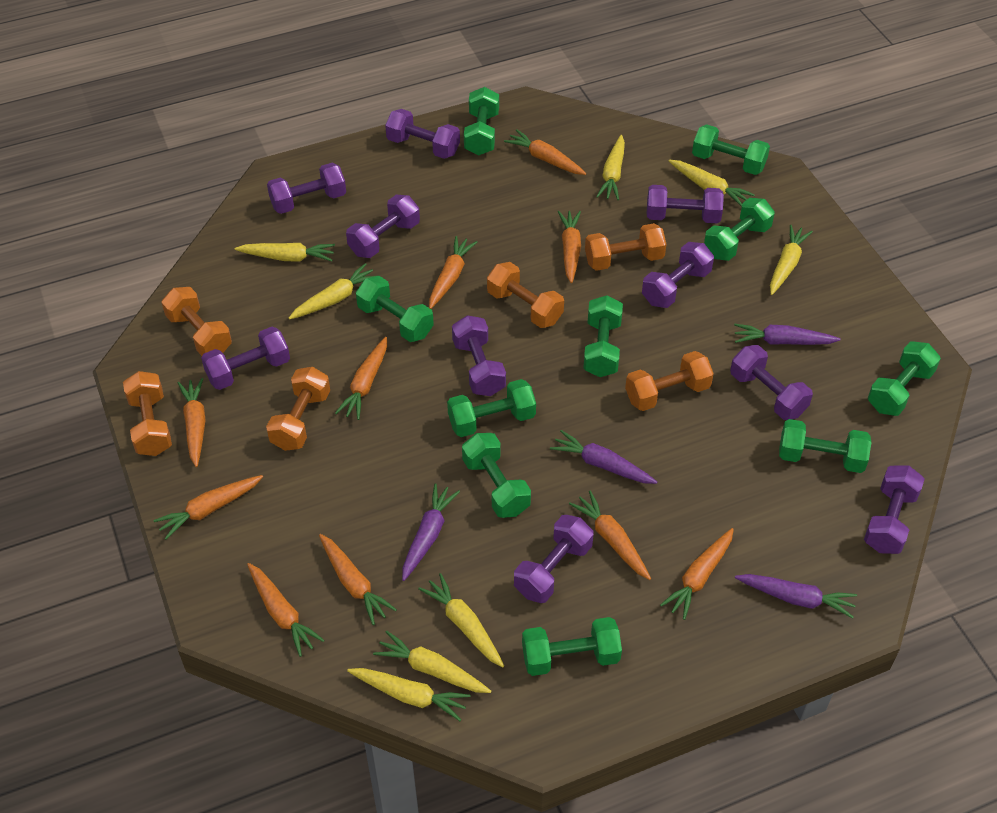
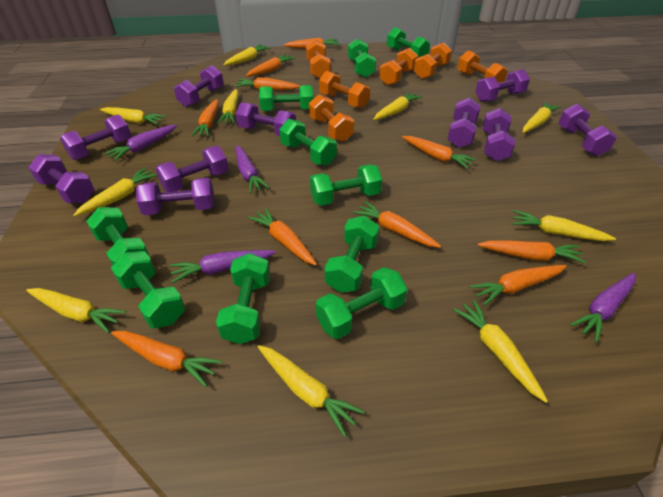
yellow carrot: 8 -> 10

